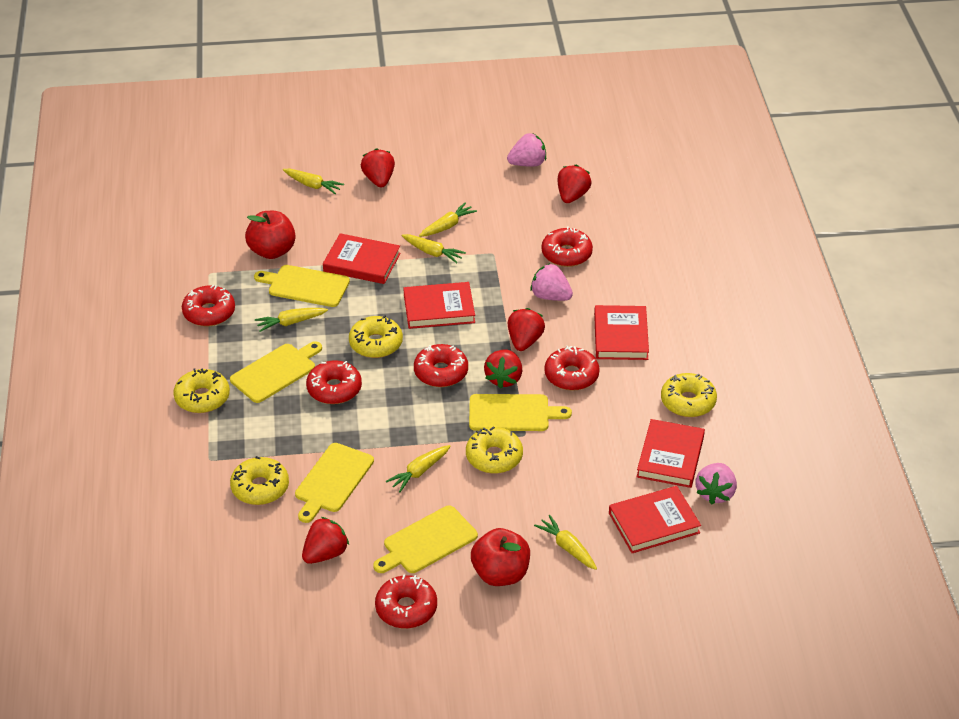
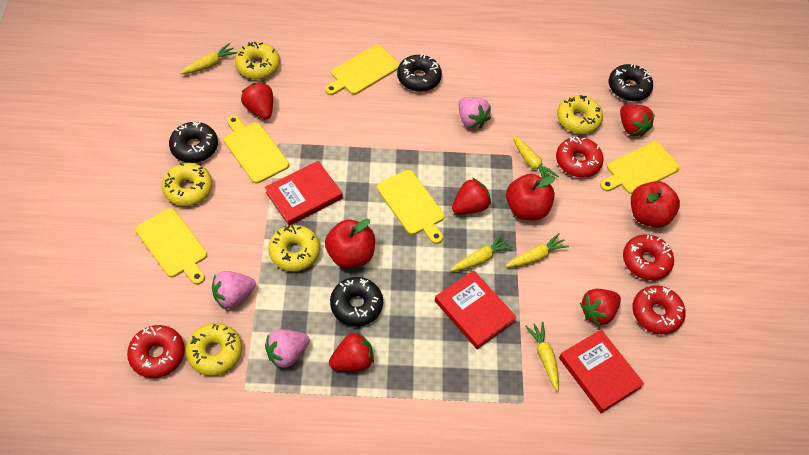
black donut: 0 -> 4
red apple: 2 -> 3
red book: 5 -> 3
red donut: 6 -> 4
yellow carrot: 6 -> 5

